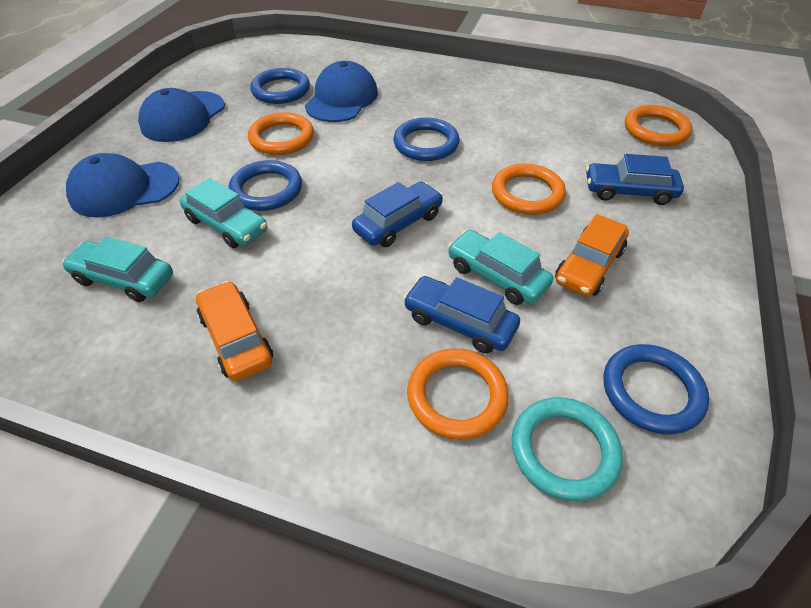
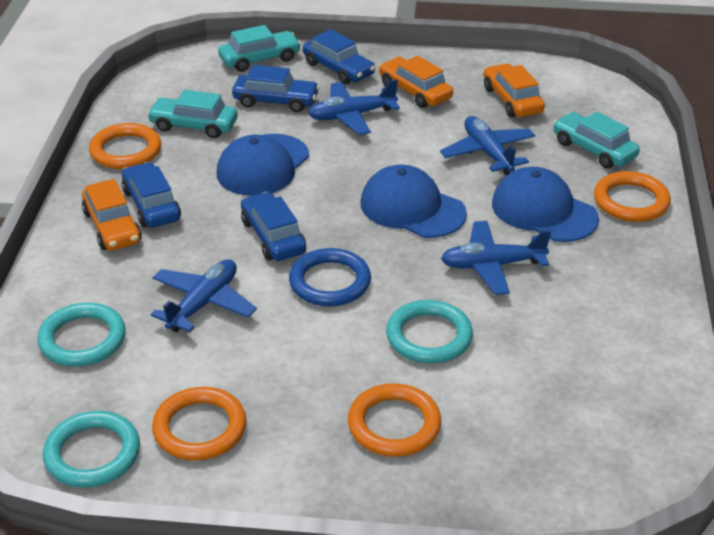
blue car: 3 -> 4
blue plane: 0 -> 4
blue ring: 4 -> 1
orange car: 2 -> 3
turquoise ring: 1 -> 3

